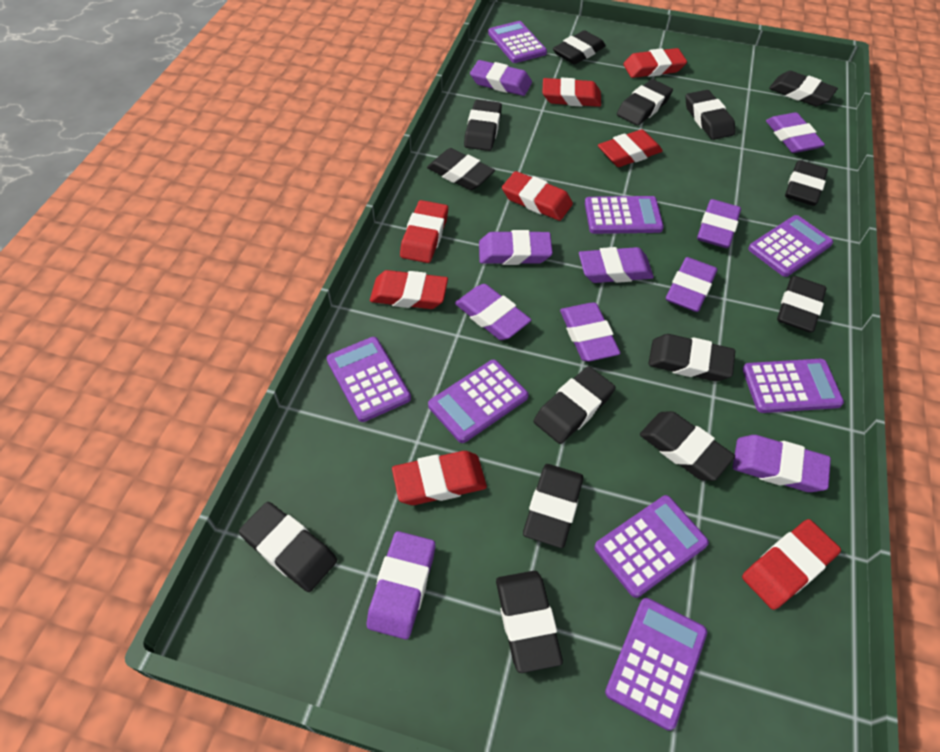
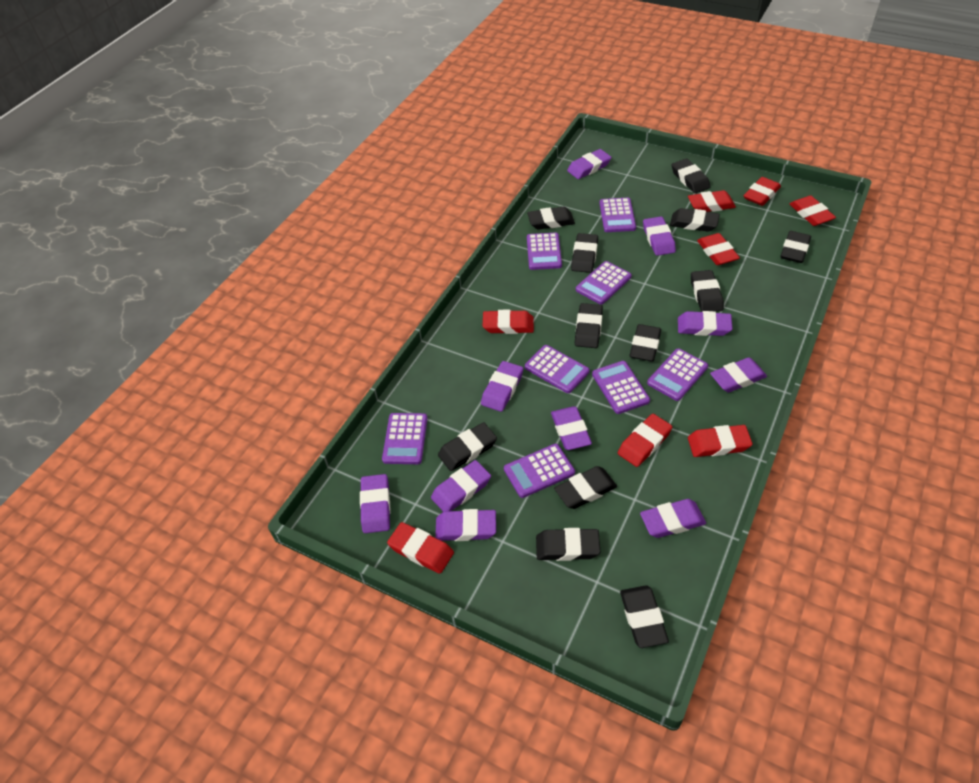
black eraser: 14 -> 12

